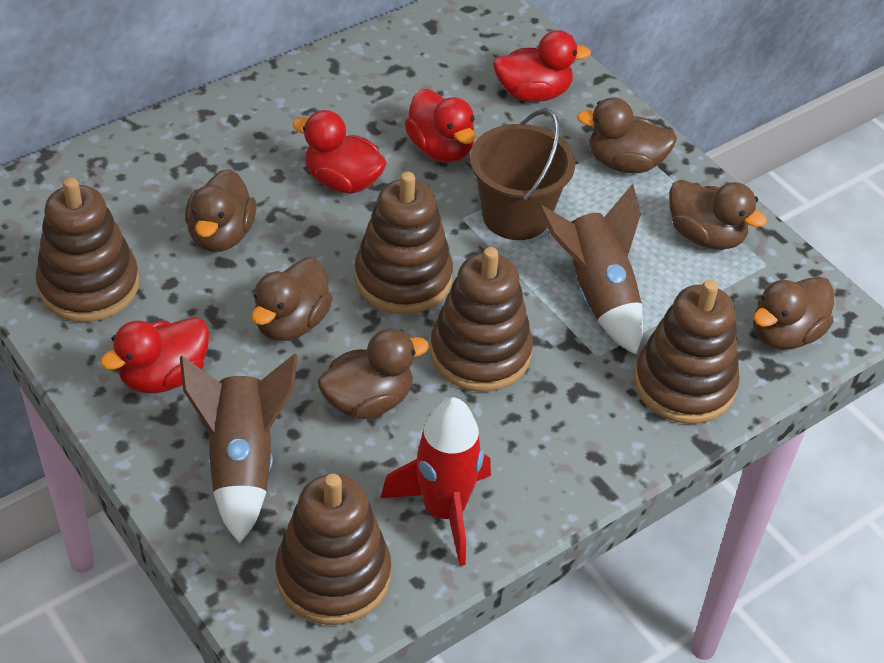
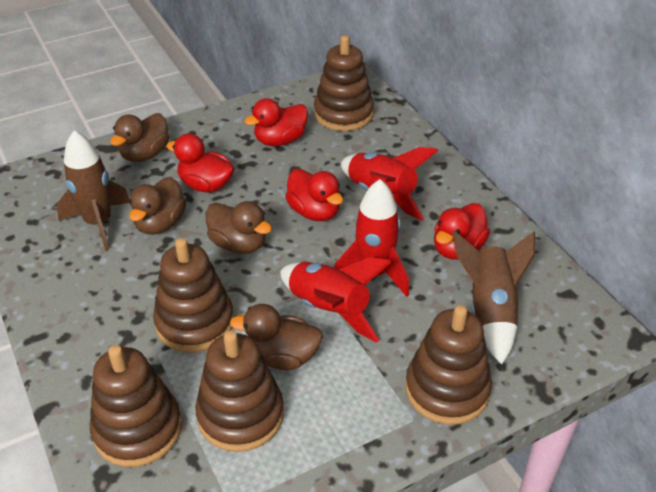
brown bucket: 1 -> 0
brown duck: 6 -> 4
red rocket: 1 -> 3

